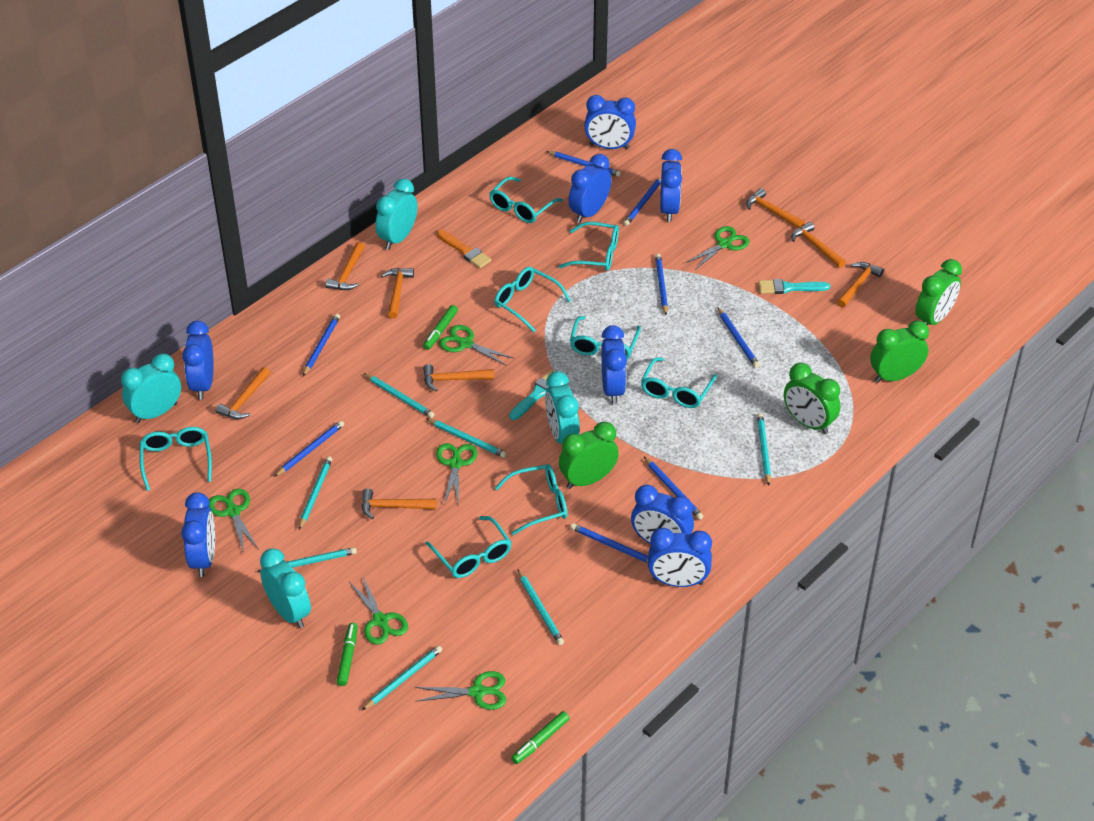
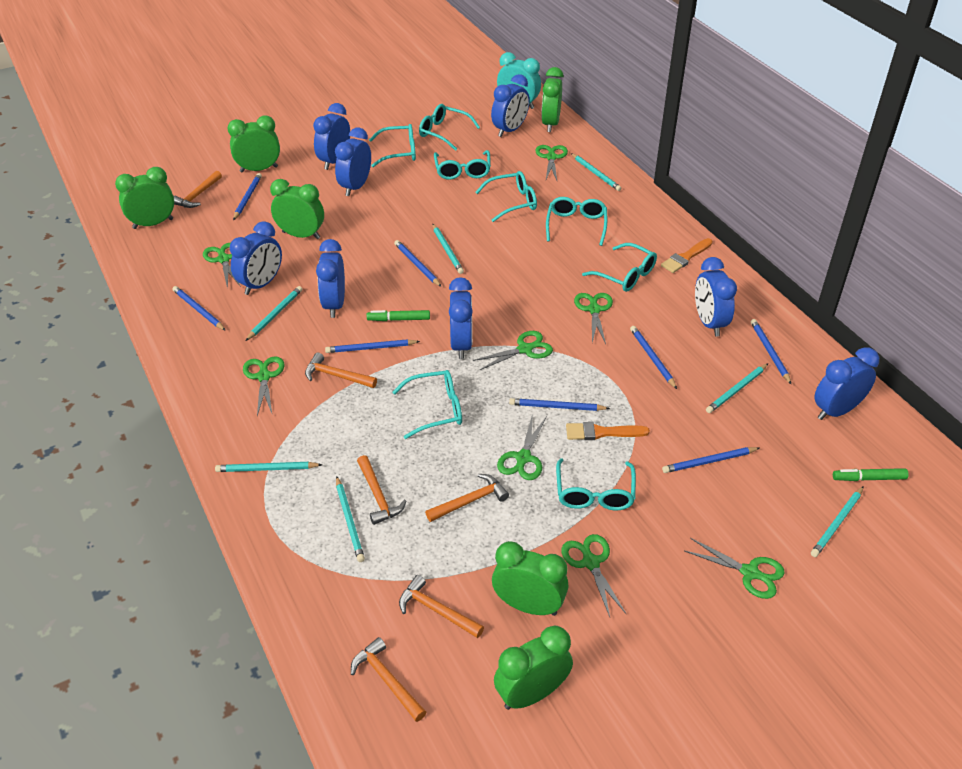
green clock: 4 -> 6
green marker: 3 -> 2
green scissors: 6 -> 8
orange brush: 1 -> 2
orange hammer: 8 -> 6
turquoise brush: 2 -> 0
turquoise clock: 4 -> 1

